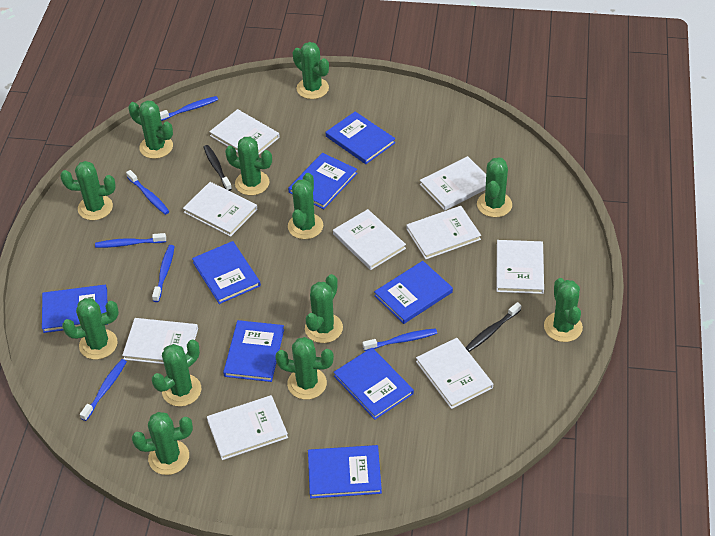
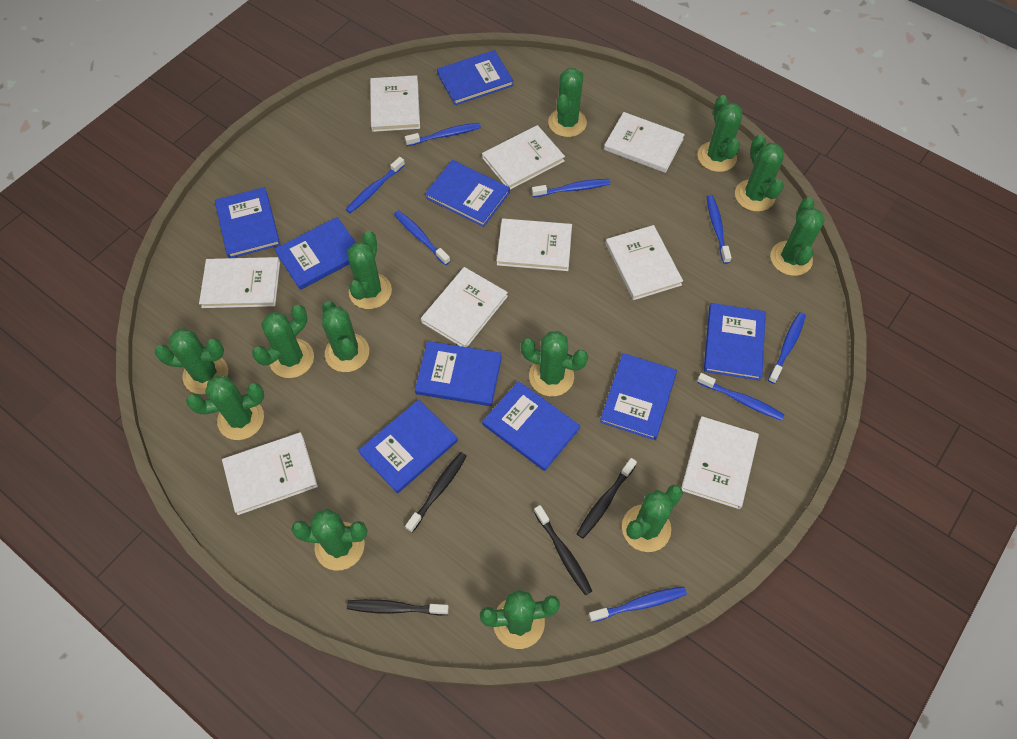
black toothbrush: 2 -> 4
blue book: 8 -> 9
blue toothbrush: 6 -> 8
green cactus: 12 -> 13

